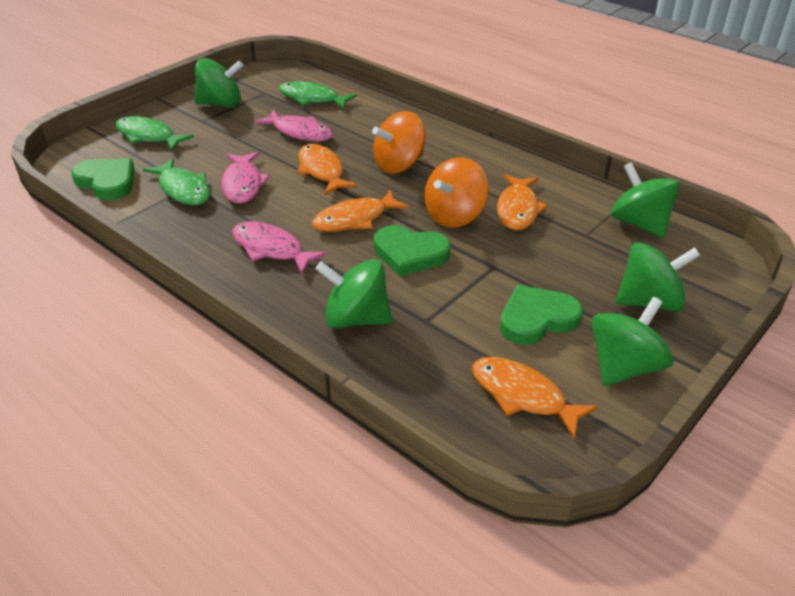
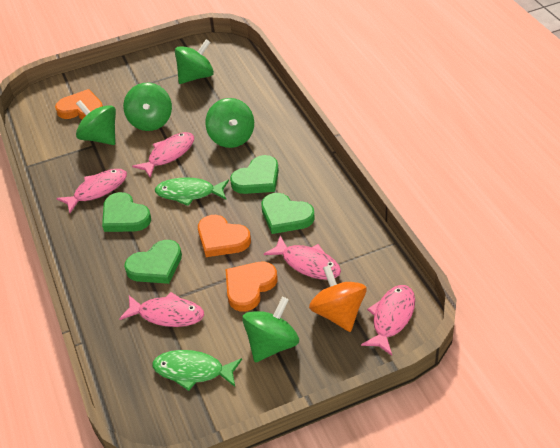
green fish: 3 -> 2
green heart: 3 -> 4
orange fish: 4 -> 0
orange heart: 0 -> 3
orange spinning top: 2 -> 1
pink fish: 3 -> 5

